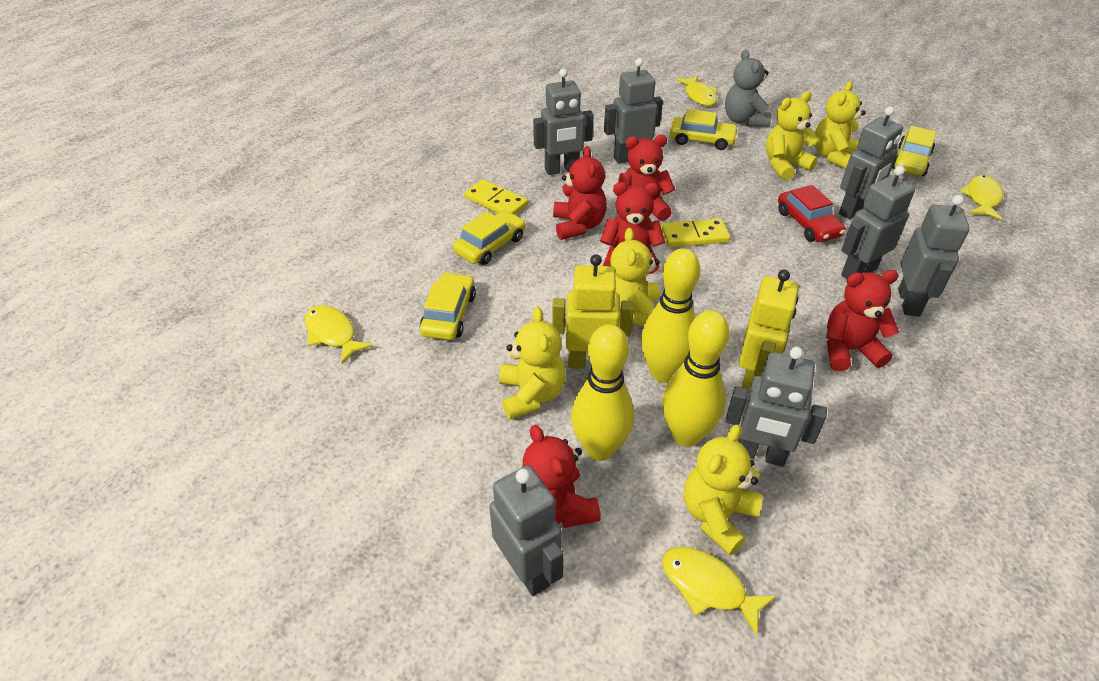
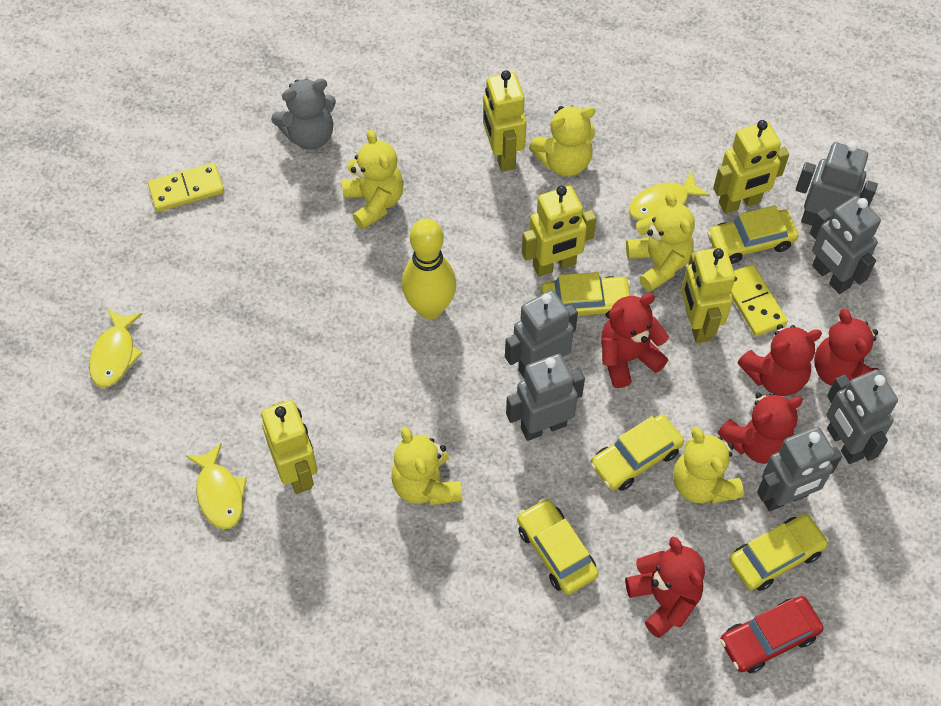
grey robot: 7 -> 6
yellow bowling pin: 3 -> 1
yellow car: 4 -> 5
yellow fish: 4 -> 3
yellow robot: 2 -> 5

